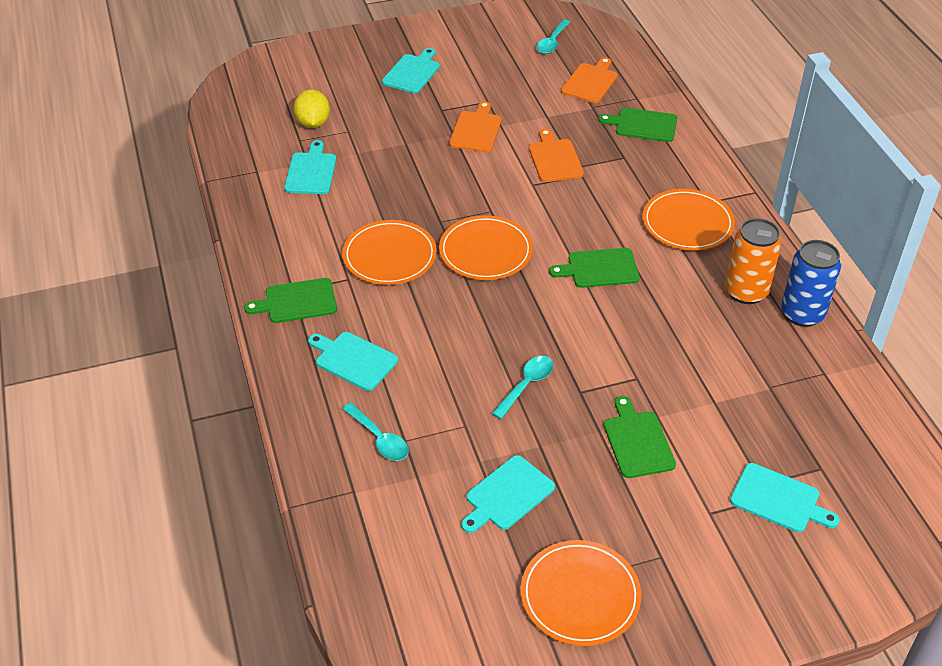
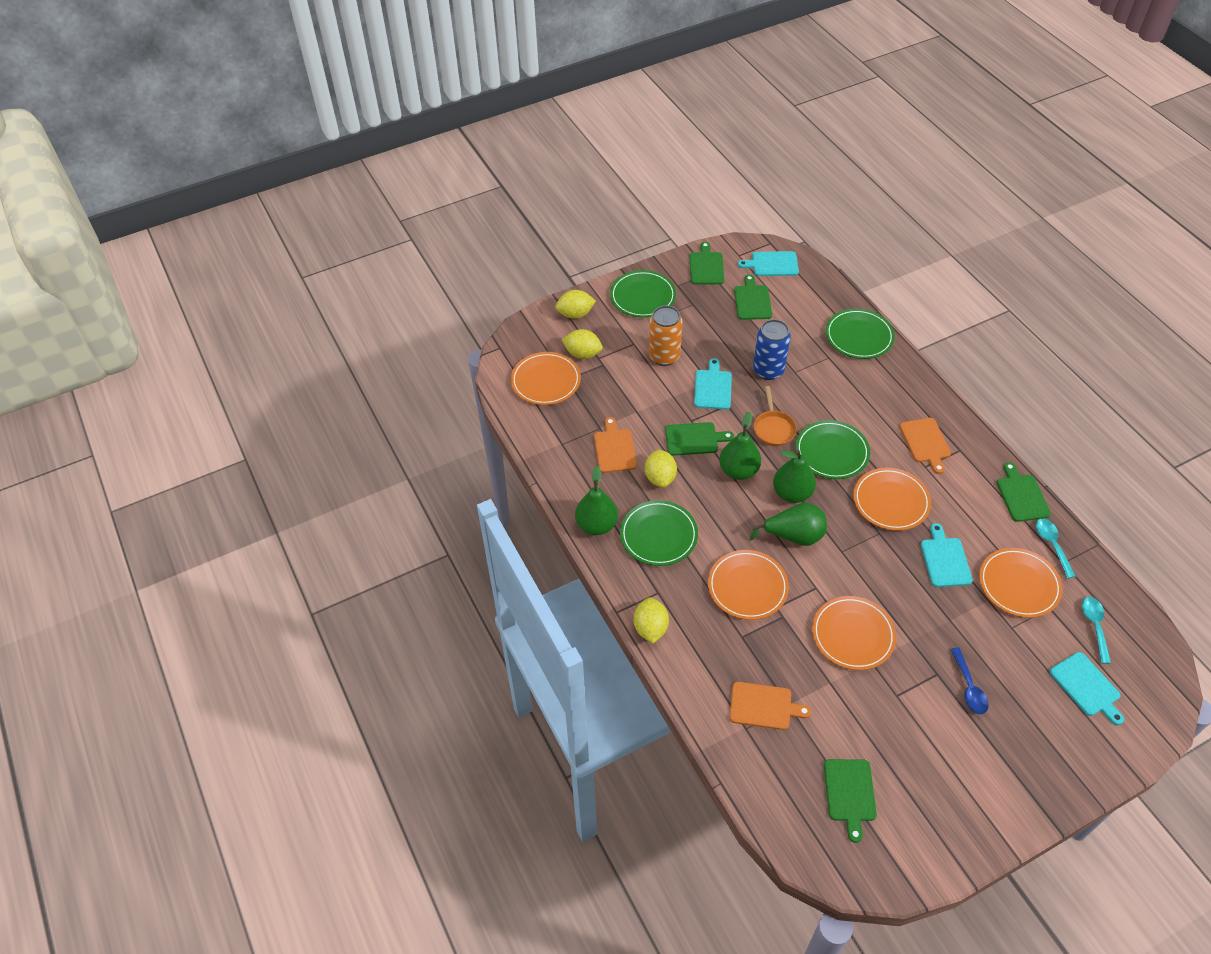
blue spoon: 0 -> 1
green cutting board: 4 -> 5
green pear: 0 -> 4
green plate: 0 -> 4
orange pan: 0 -> 1
orange plate: 4 -> 5
turquoise cutting board: 5 -> 4
turquoise spoon: 3 -> 2
yellow lemon: 1 -> 4

